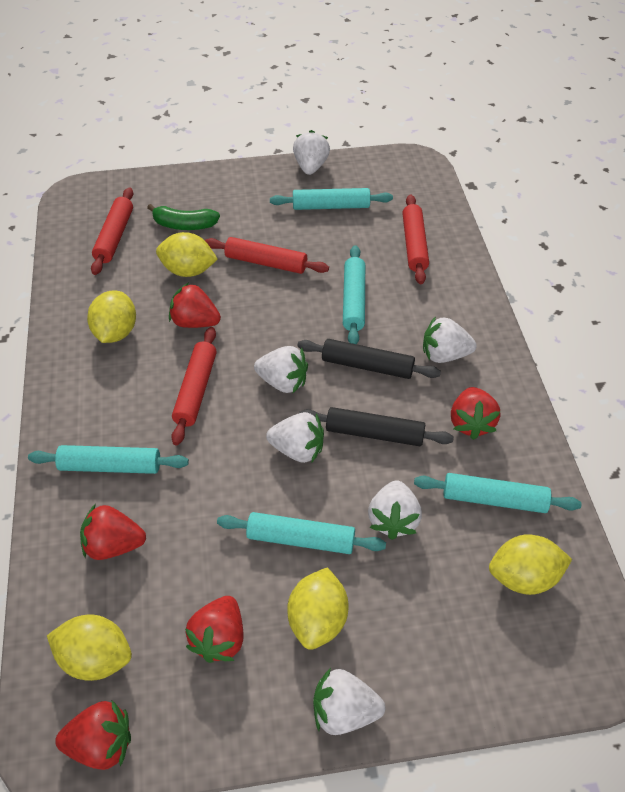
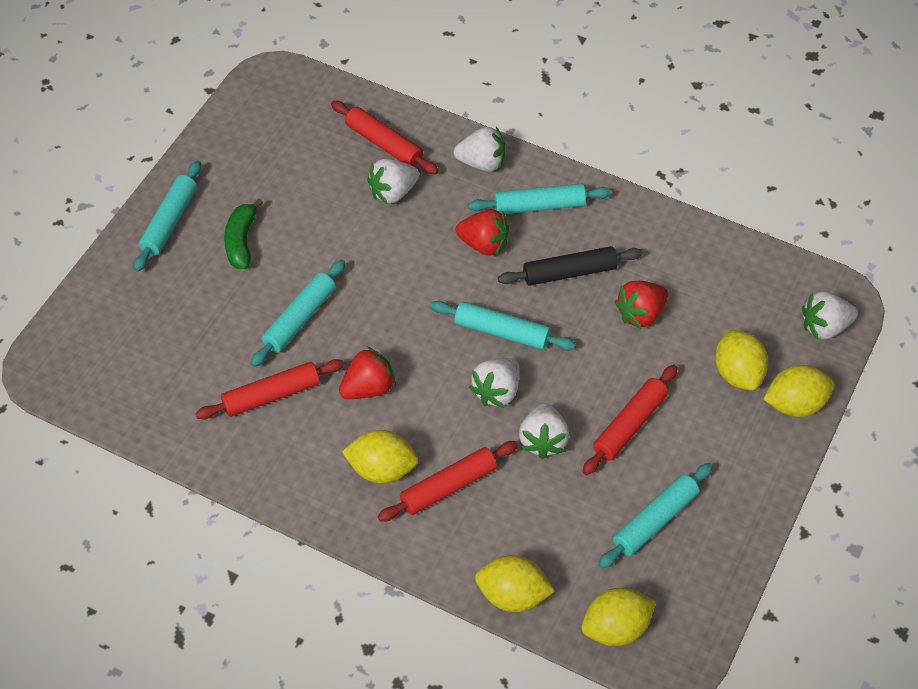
black rolling pin: 2 -> 1
red strawberry: 5 -> 3
white strawberry: 6 -> 5

